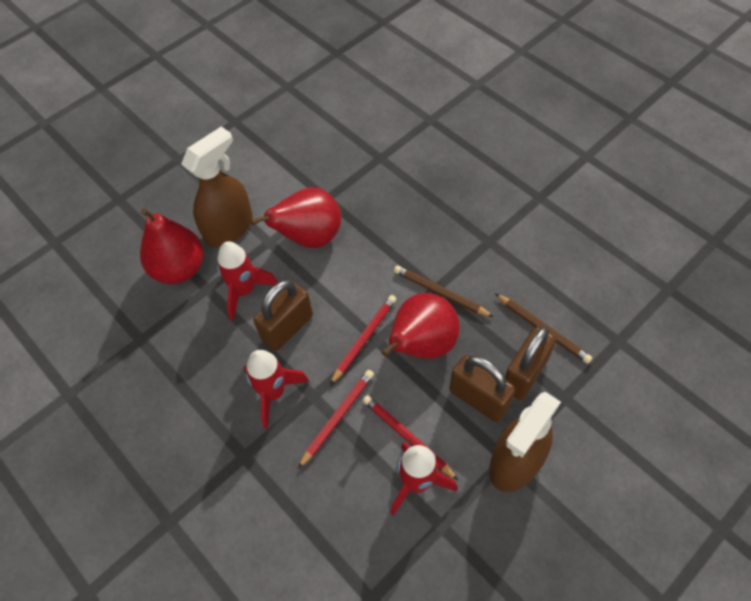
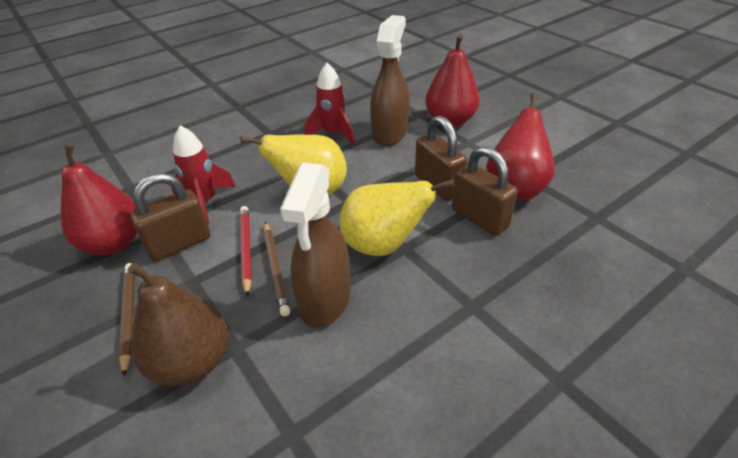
brown pear: 0 -> 1
red pencil: 3 -> 1
red rocket: 3 -> 2
yellow pear: 0 -> 2

